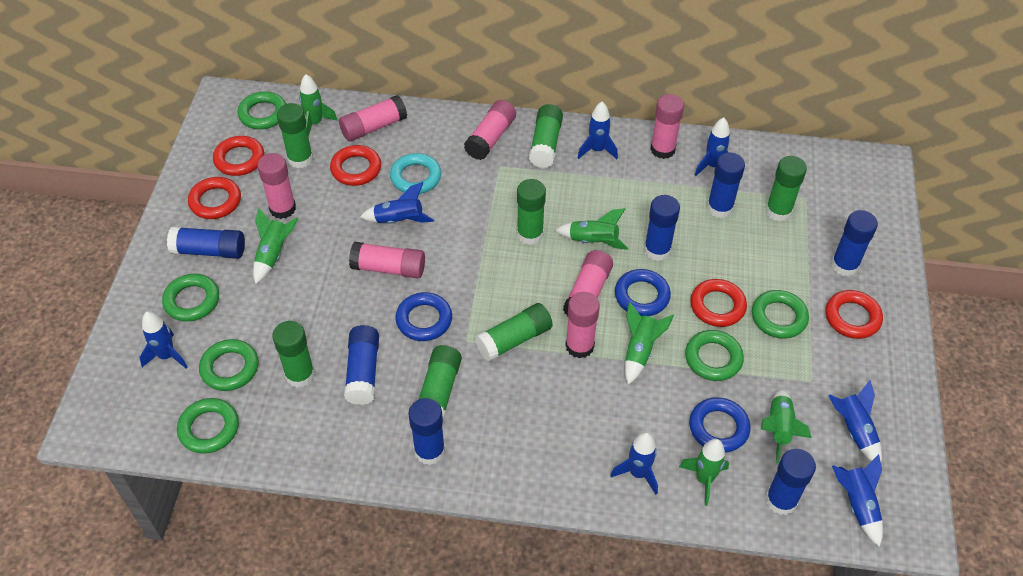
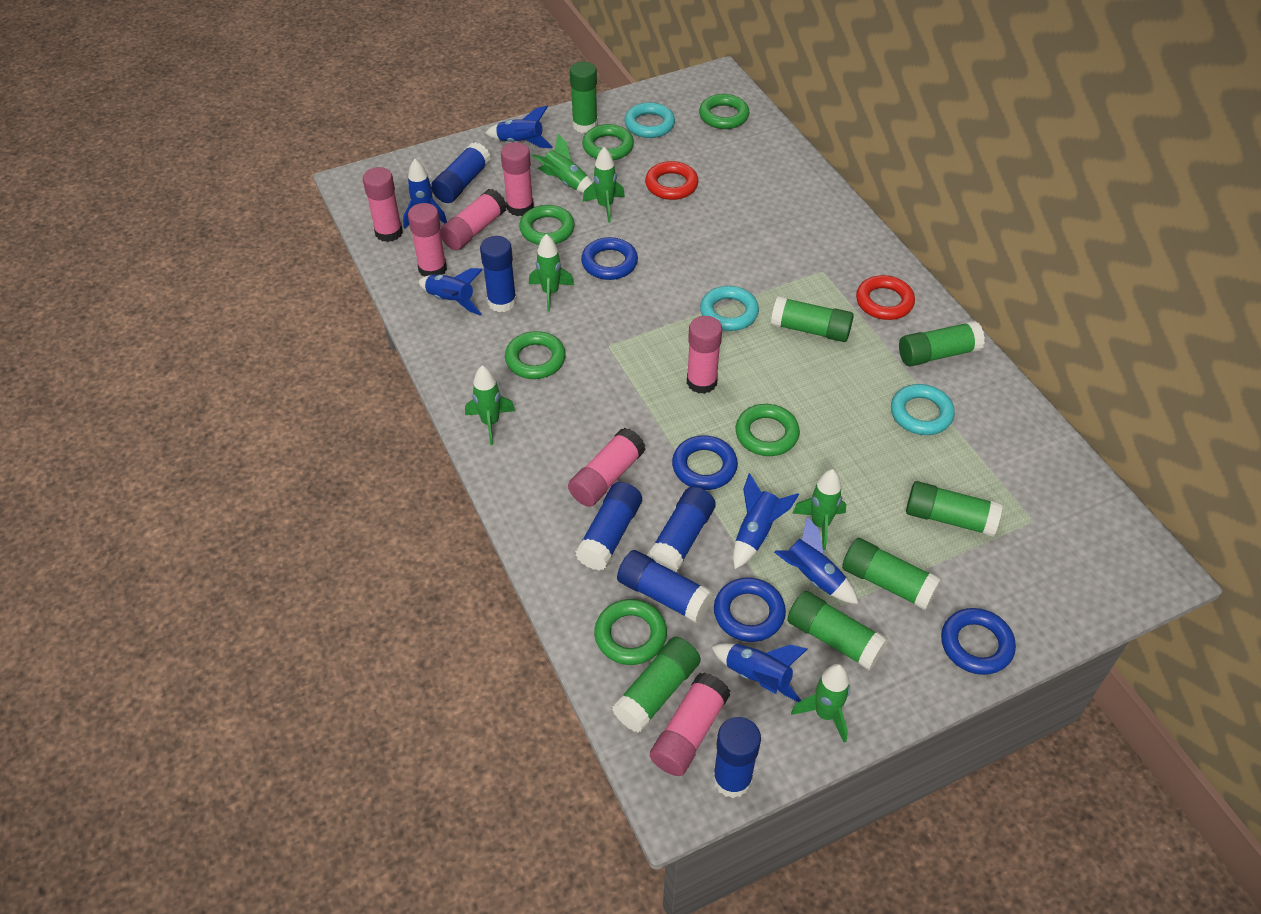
blue glue stick: 7 -> 6
blue ring: 3 -> 4
blue rocket: 7 -> 6
red ring: 5 -> 2
turquoise ring: 1 -> 3

